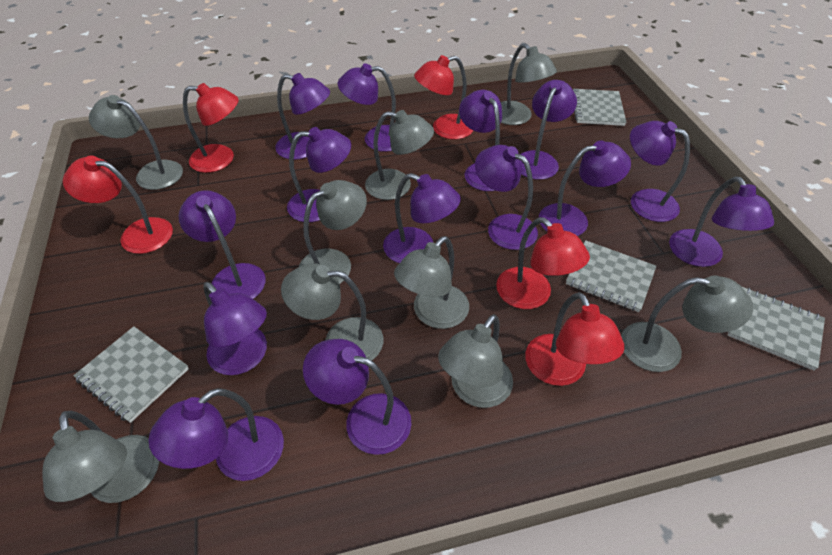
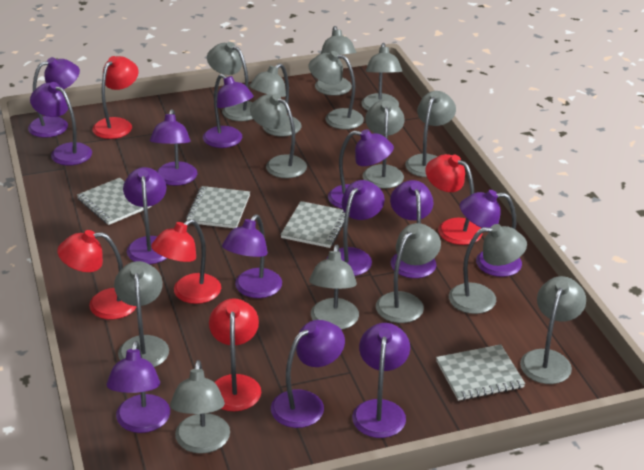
grey lamp: 9 -> 14
purple lamp: 14 -> 13

